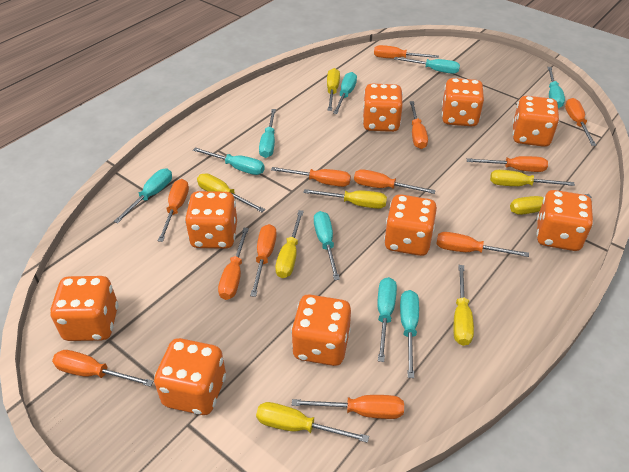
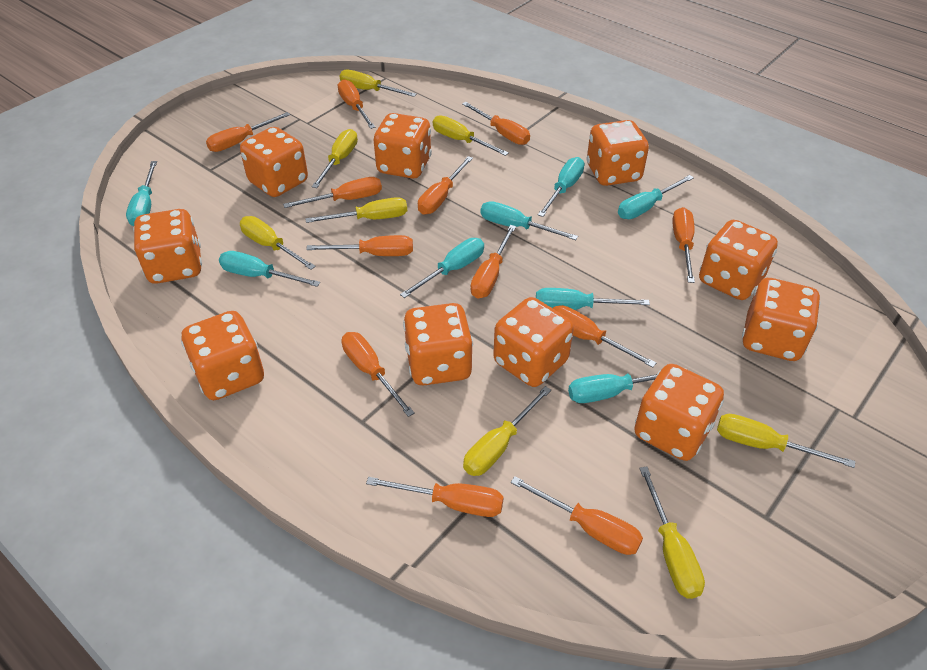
orange dice: 9 -> 10
turquoise screwdriver: 9 -> 8

